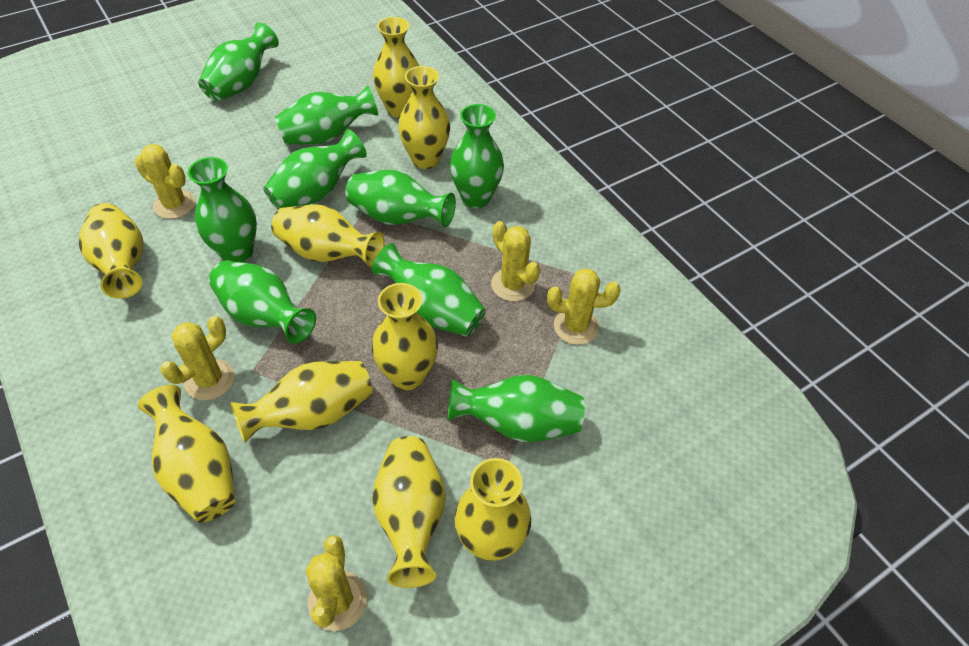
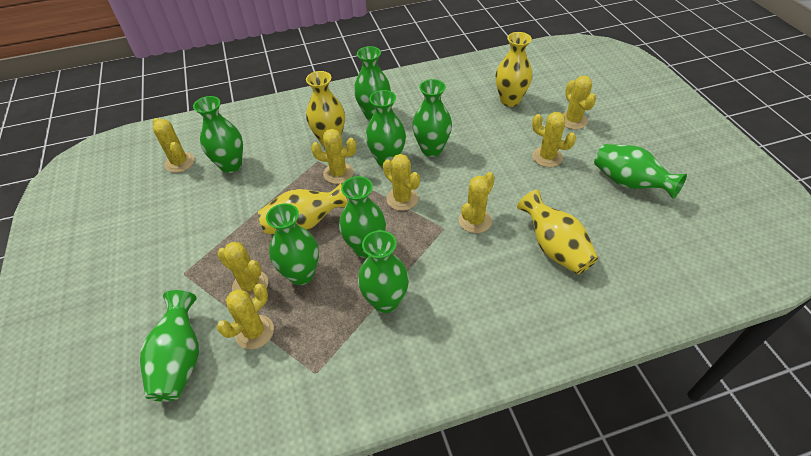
yellow cactus: 5 -> 8
yellow vase: 9 -> 4

